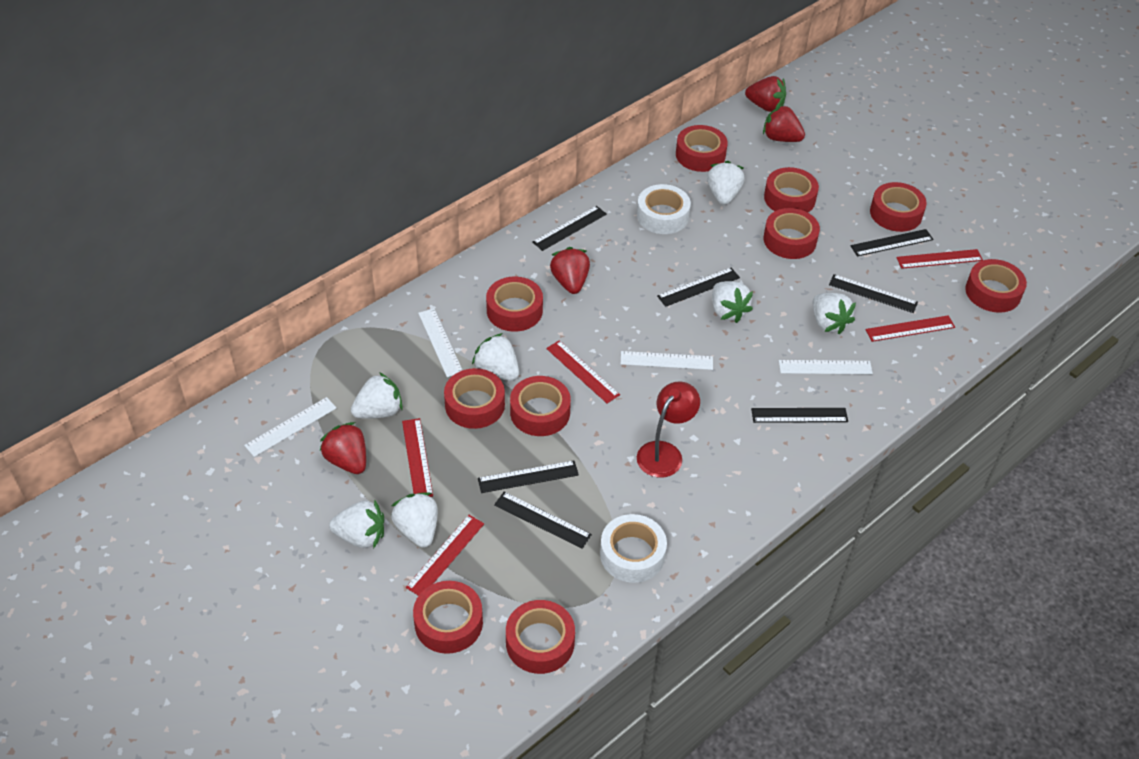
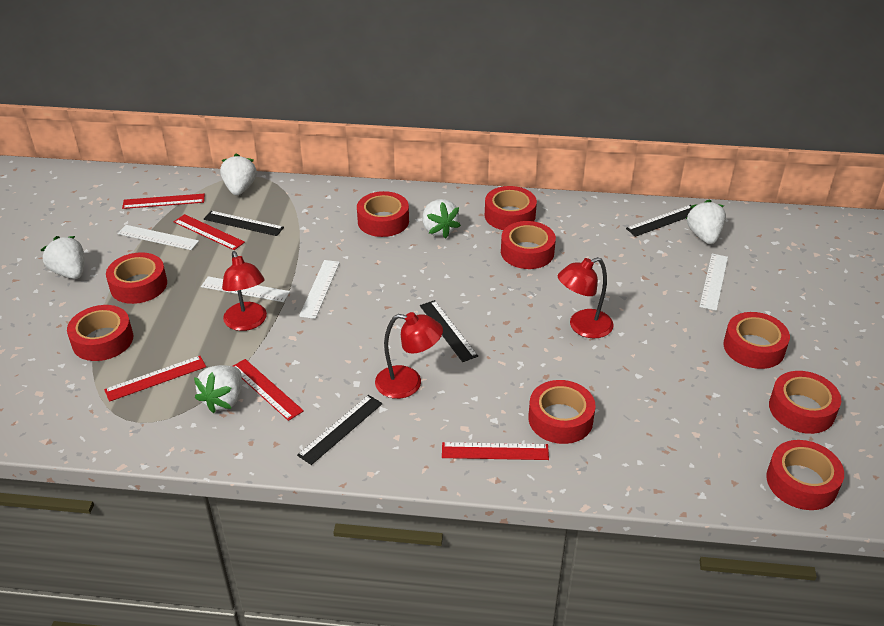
black ruler: 7 -> 4
red lamp: 1 -> 3
red strawberry: 4 -> 0
red tape: 10 -> 9
white strawberry: 7 -> 5
white tape: 2 -> 0

